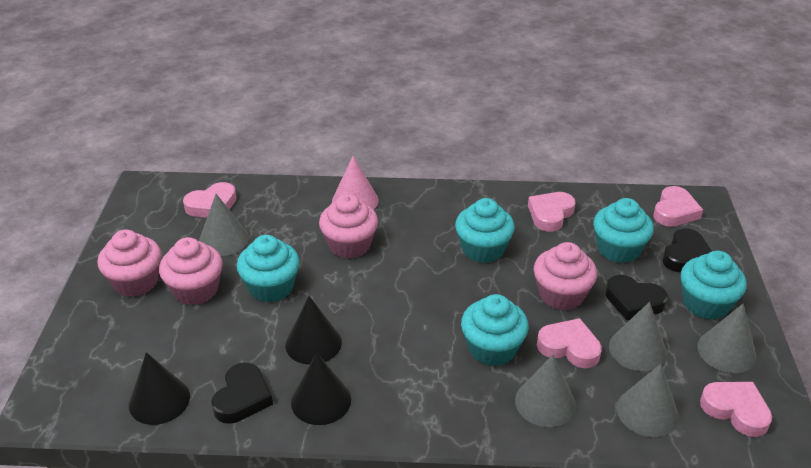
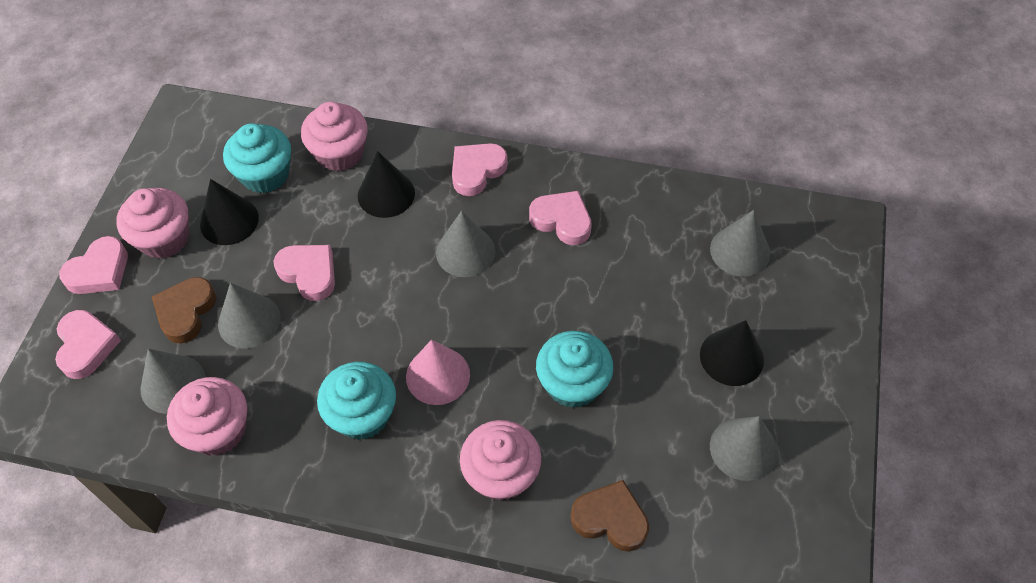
black heart: 3 -> 0
brown heart: 0 -> 2
turquoise cupcake: 5 -> 3

